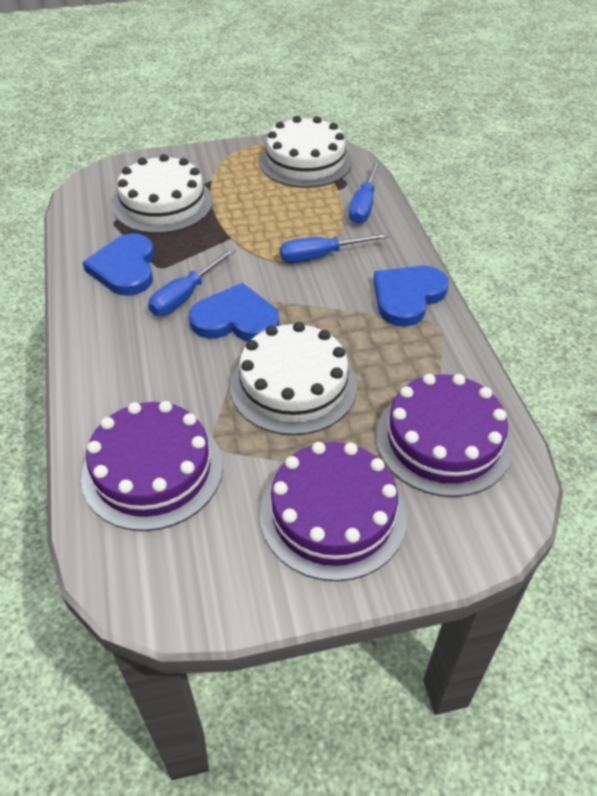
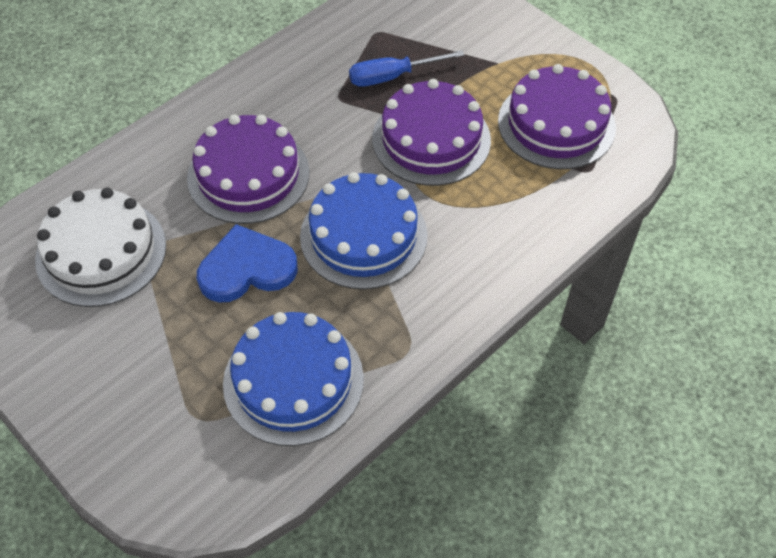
blue cake: 0 -> 2
blue heart: 3 -> 1
blue screwdriver: 3 -> 1
white cake: 3 -> 1

